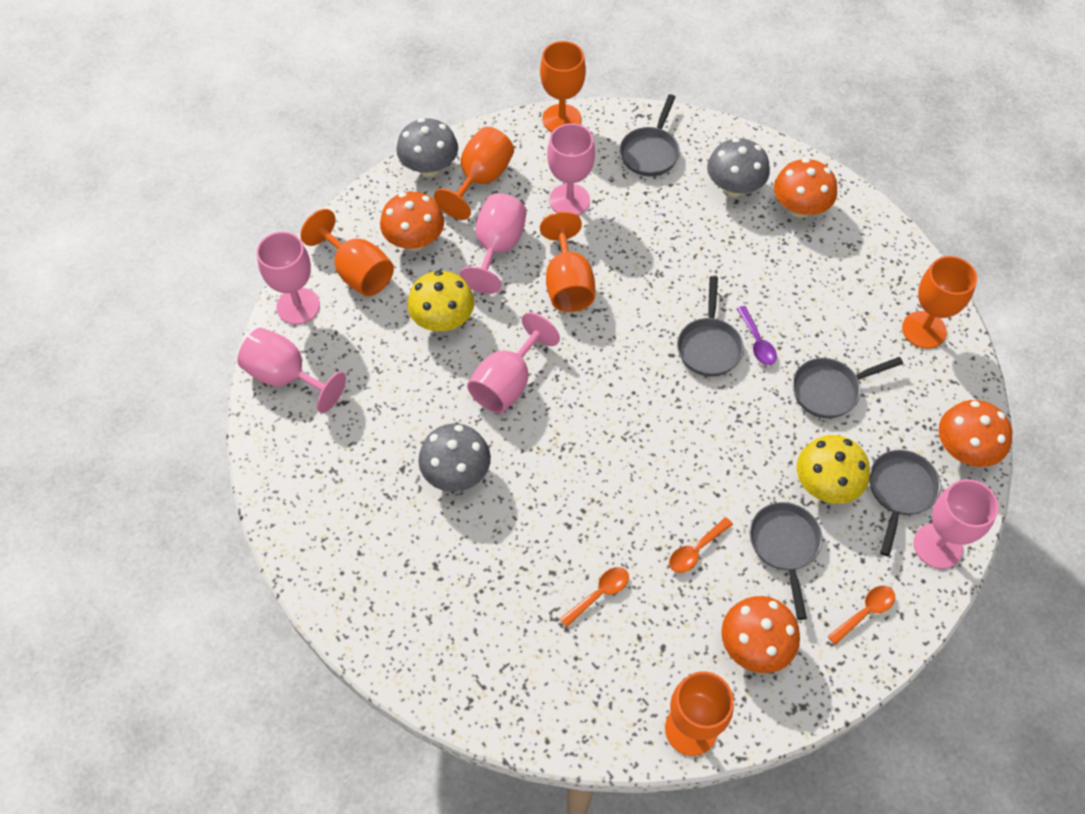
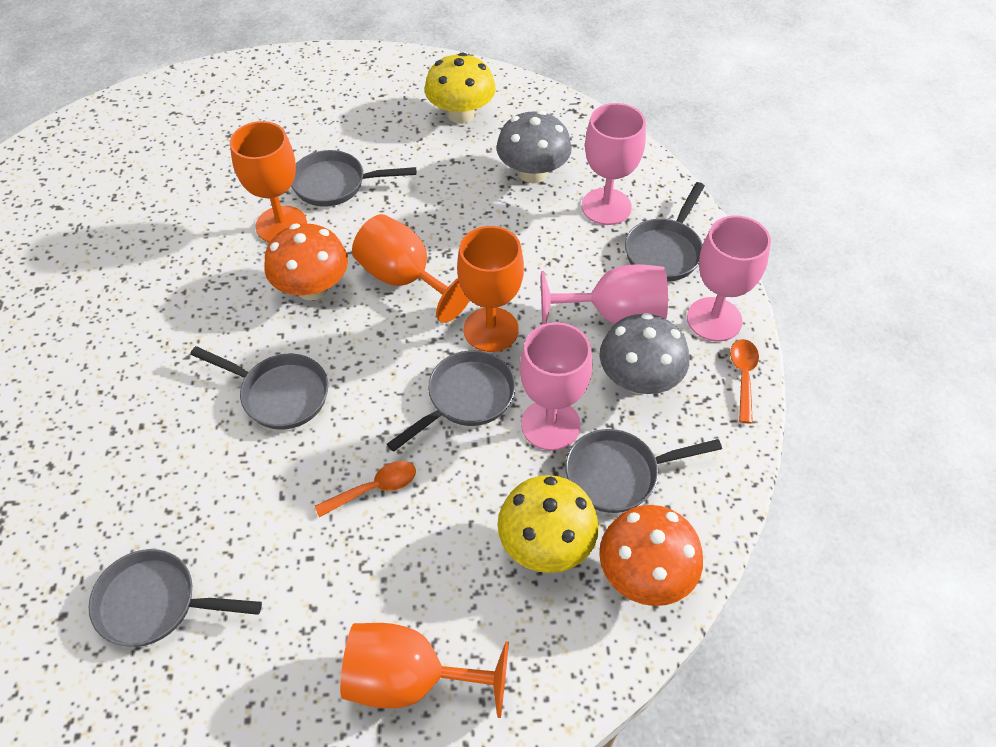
grey mushroom: 3 -> 2
grey pan: 5 -> 6
orange goblet: 6 -> 4
orange mushroom: 4 -> 2
orange spoon: 3 -> 2
pink goblet: 6 -> 4
purple spoon: 1 -> 0

